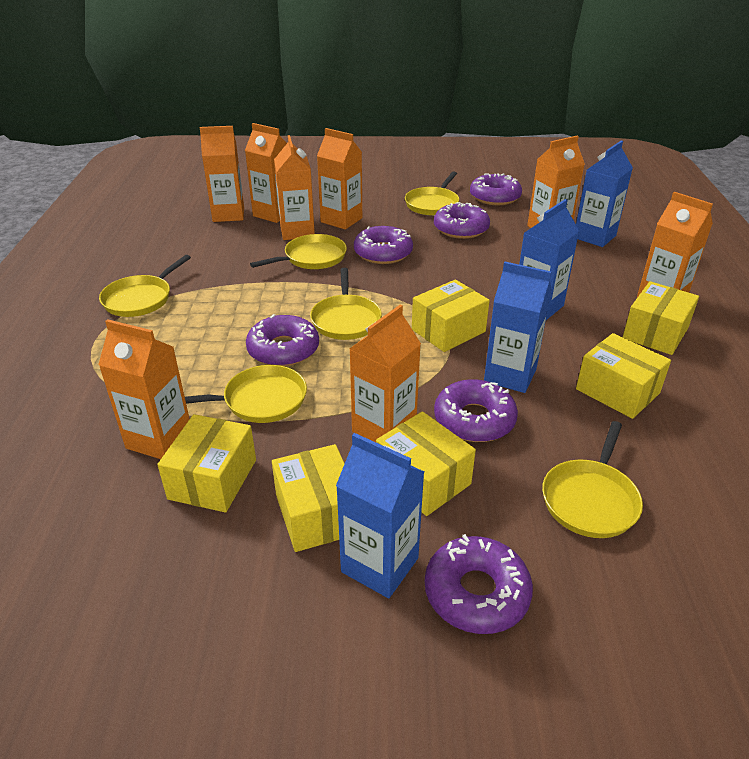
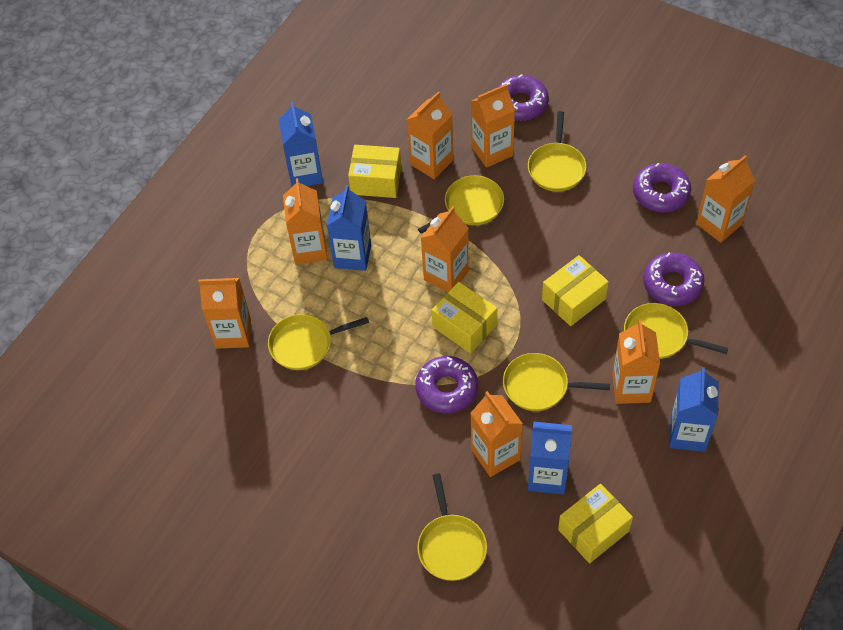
purple donut: 6 -> 4
yellow box: 6 -> 4

